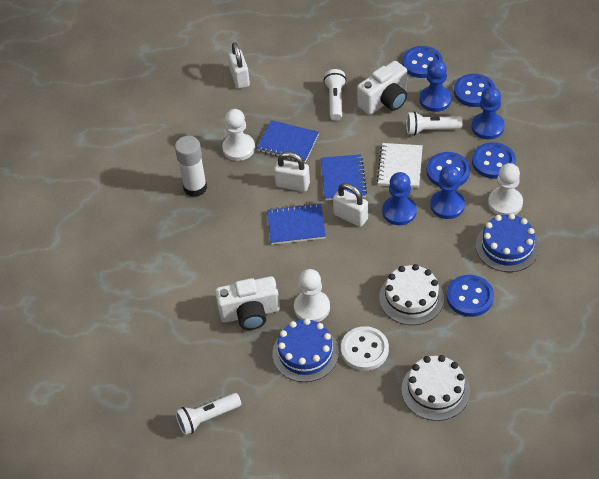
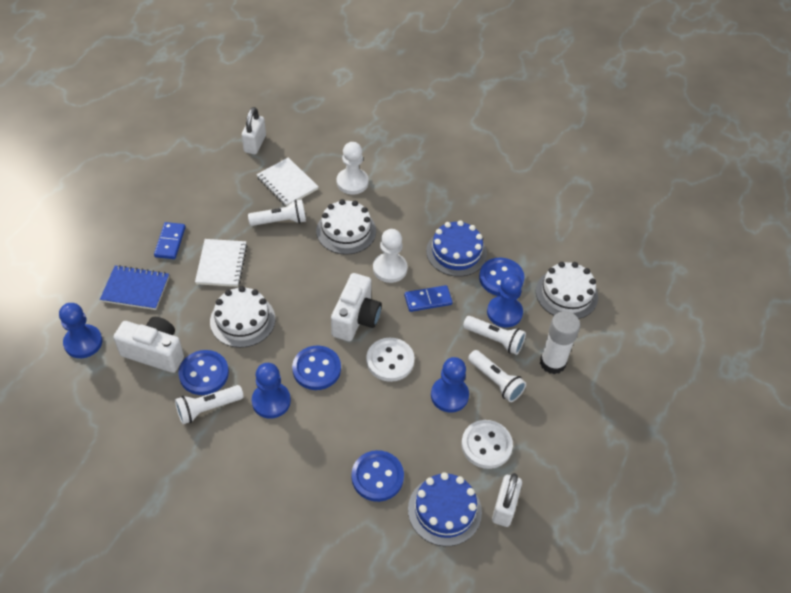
blue button: 5 -> 4
blue domino: 0 -> 2
blue notebook: 3 -> 1
white button: 1 -> 2
white cake: 2 -> 3
white flashlight: 3 -> 4
white notebook: 1 -> 2
white padlock: 3 -> 2
white pawn: 3 -> 2

